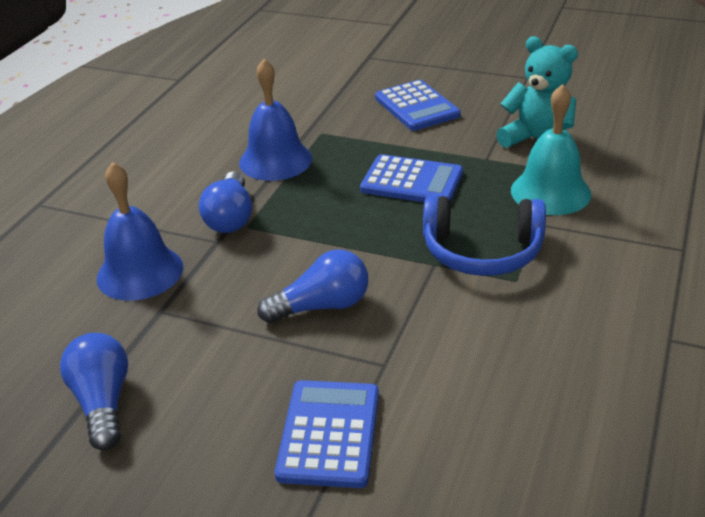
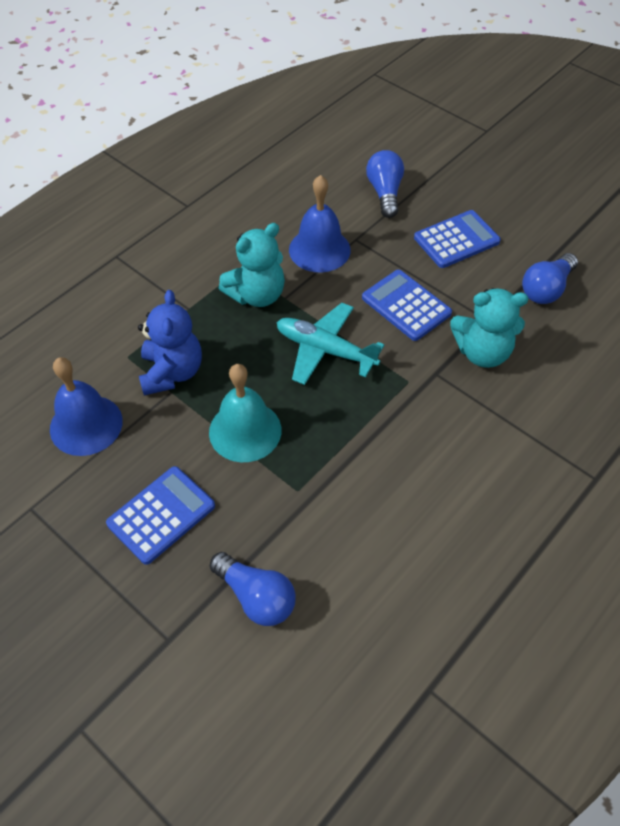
blue headphones: 1 -> 0
blue teddy bear: 0 -> 1
turquoise plane: 0 -> 1
turquoise teddy bear: 1 -> 2

